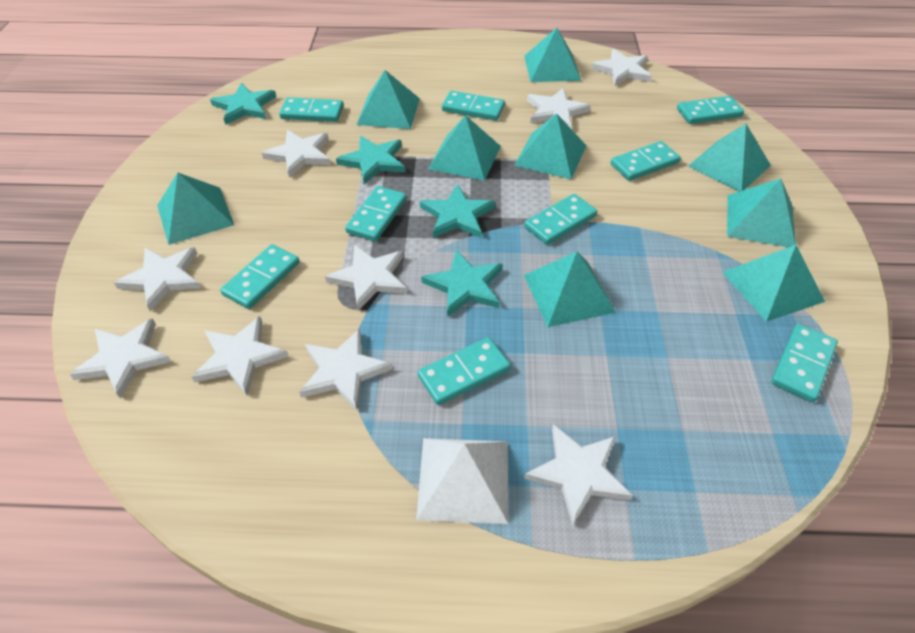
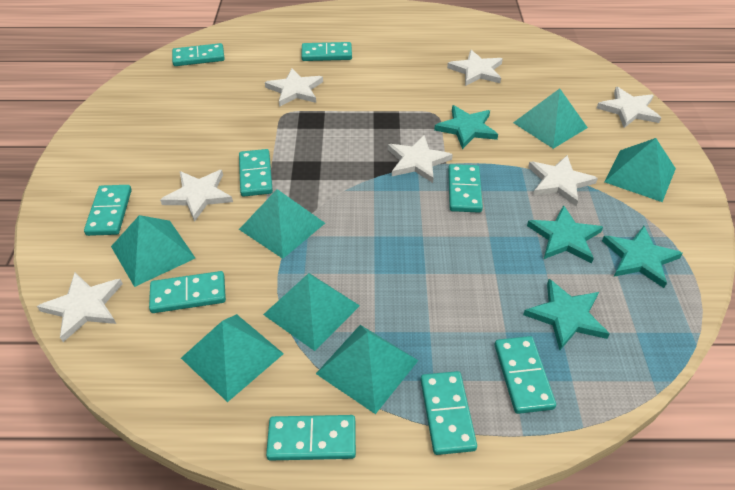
turquoise pyramid: 9 -> 7
white pyramid: 1 -> 0
white star: 9 -> 7

